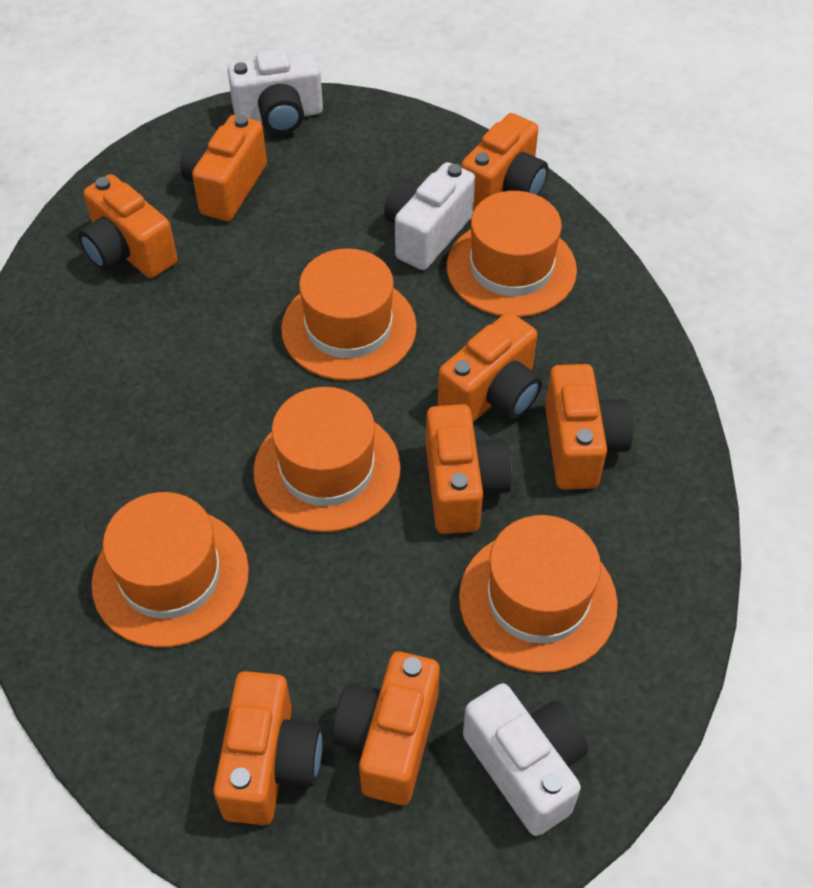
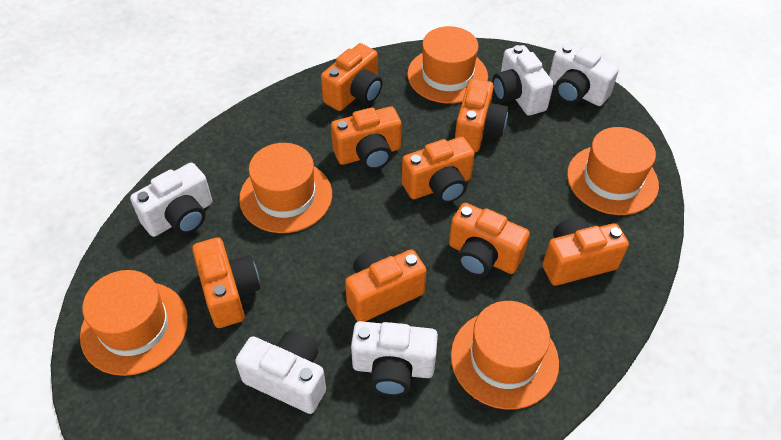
white camera: 3 -> 5

